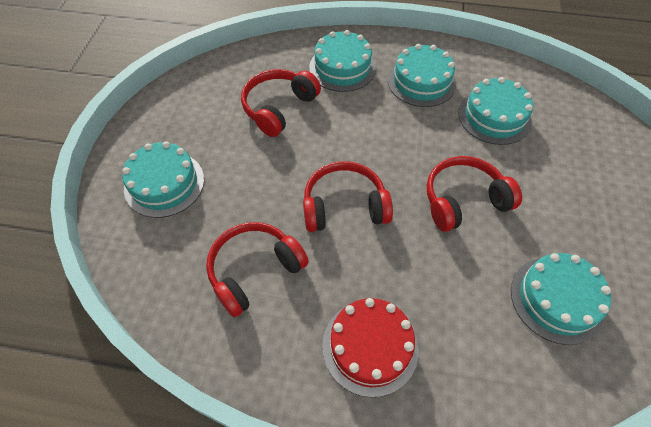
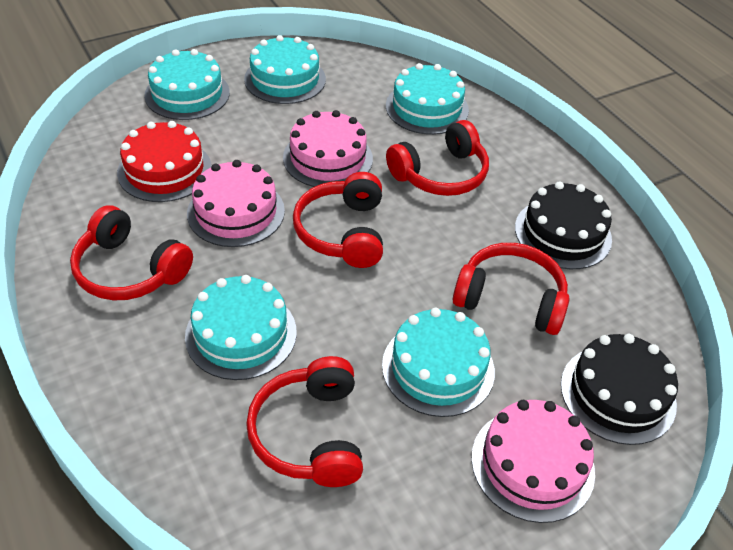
black cake: 0 -> 2
pink cake: 0 -> 3
red headphones: 4 -> 5

